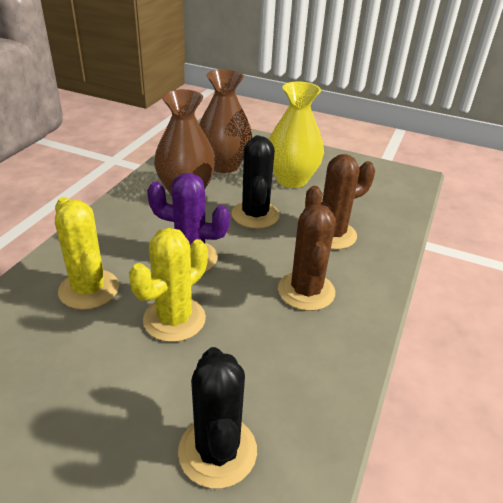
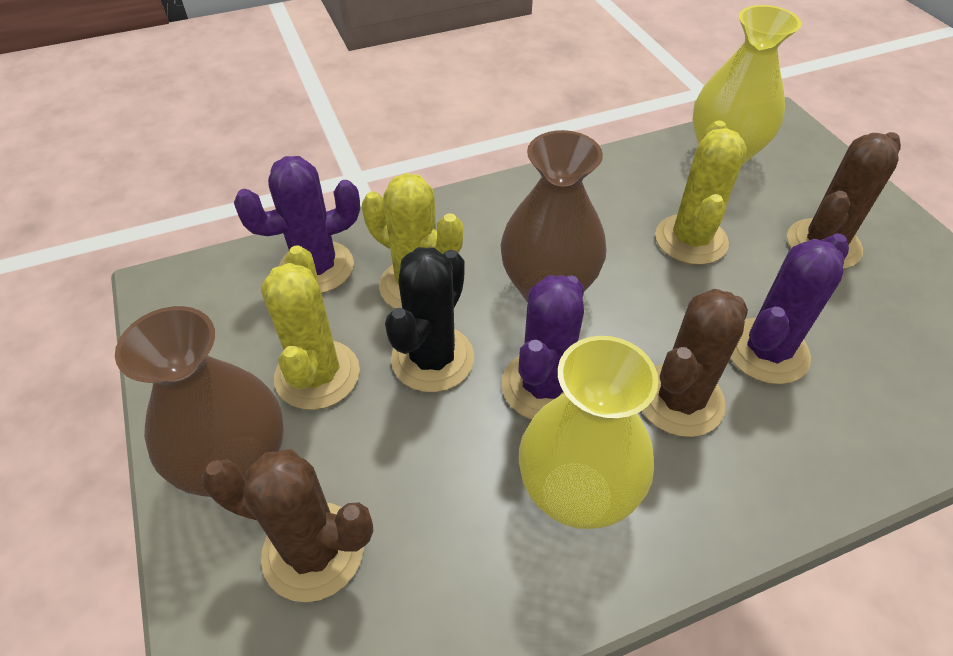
black cactus: 2 -> 1
brown cactus: 2 -> 3
purple cactus: 1 -> 3
yellow cactus: 2 -> 3
yellow vase: 1 -> 2

